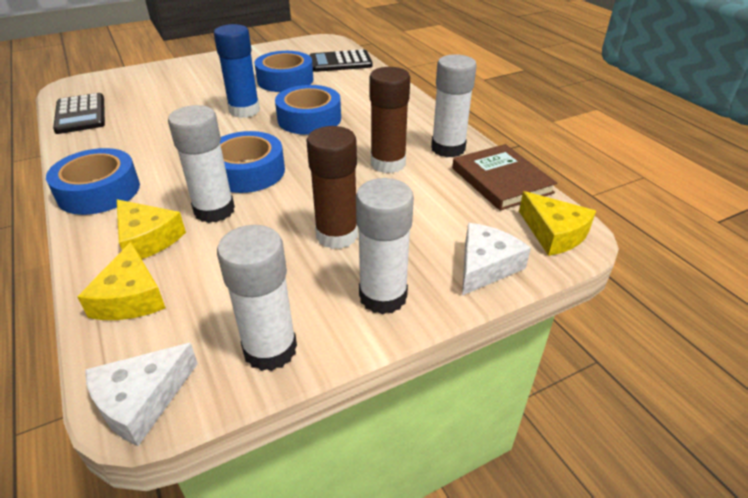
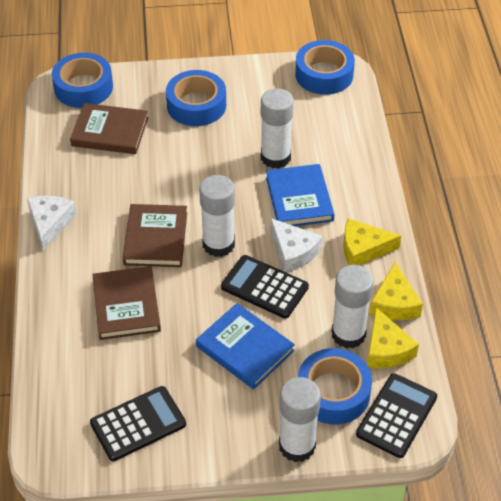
black calculator: 2 -> 3
blue book: 0 -> 2
blue glue stick: 1 -> 0
brown book: 1 -> 3
brown glue stick: 2 -> 0

